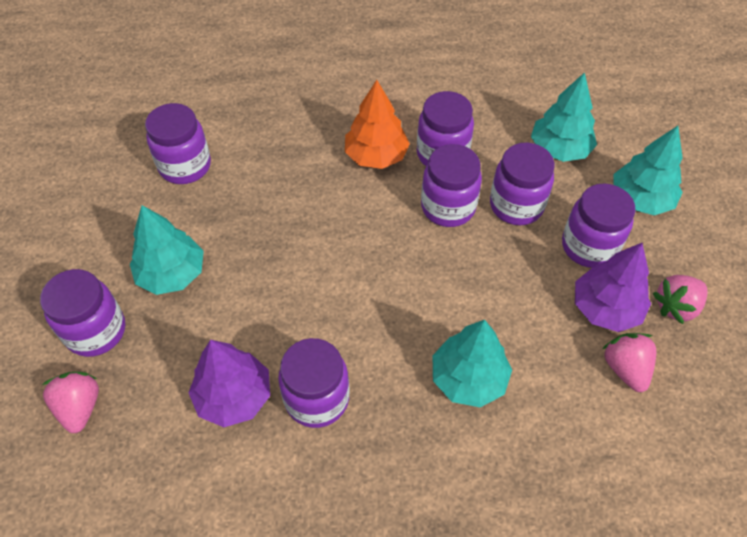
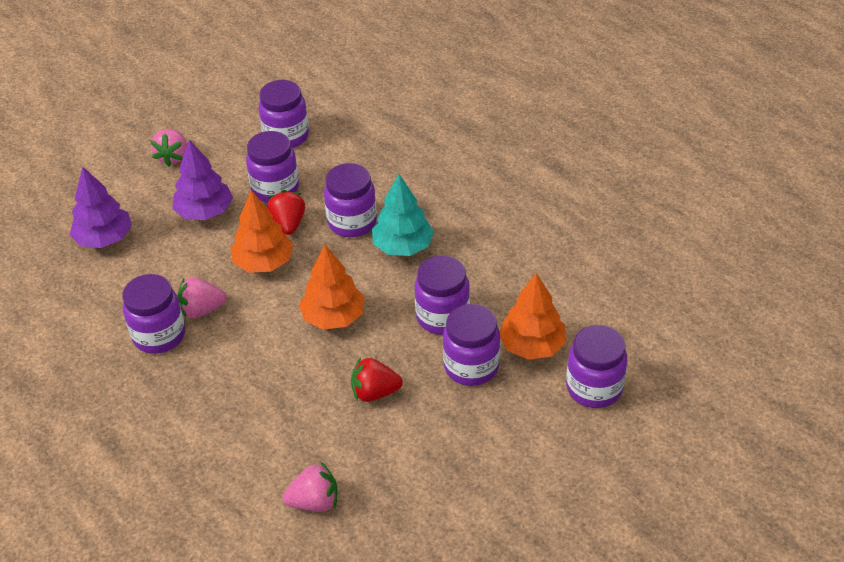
orange tree: 1 -> 3
red strawberry: 0 -> 2
turquoise tree: 4 -> 1

